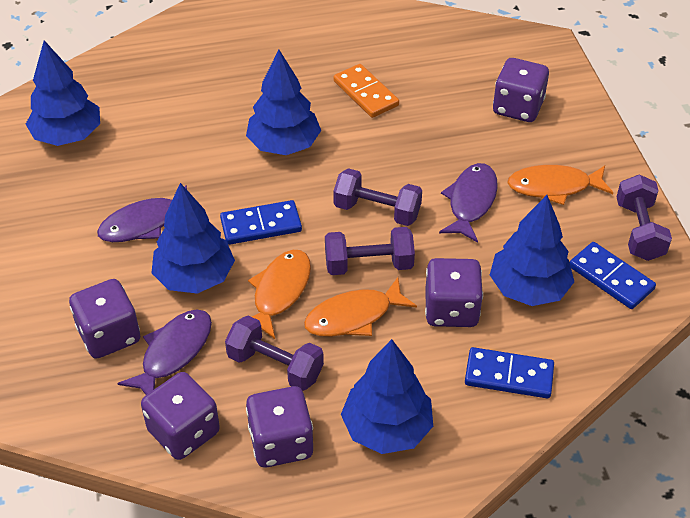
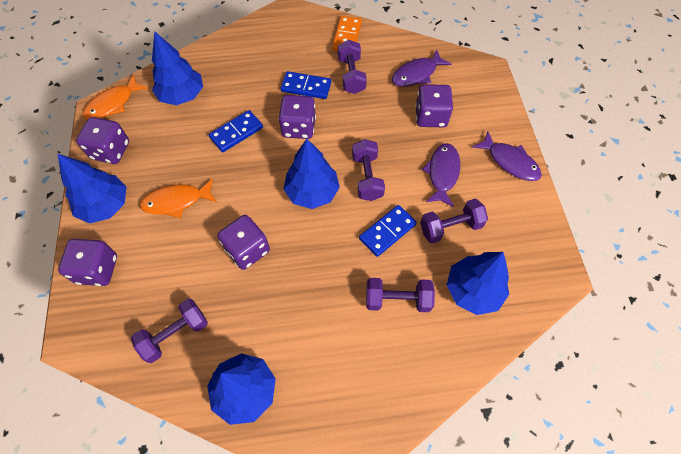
orange fish: 3 -> 2
purple dumbbell: 4 -> 5

